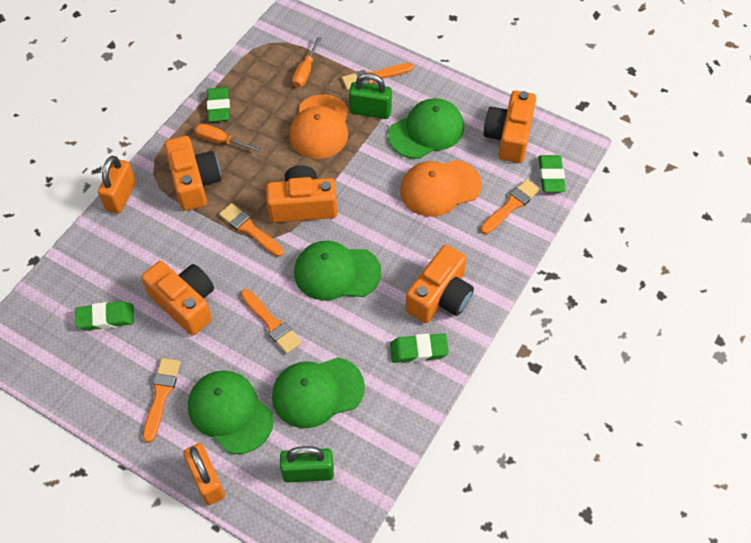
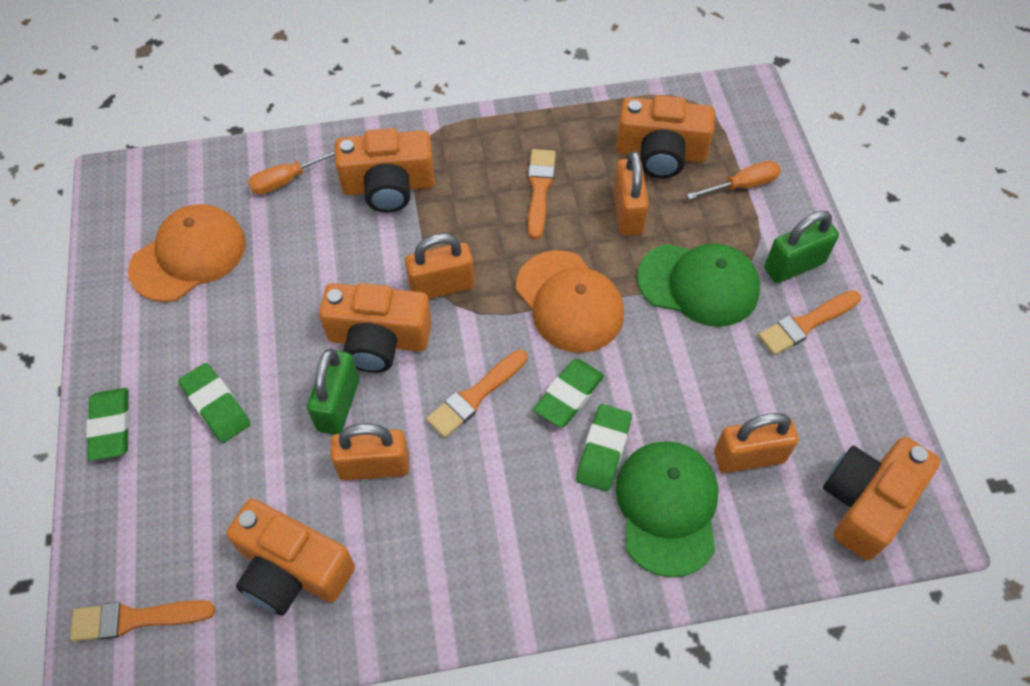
green cap: 4 -> 2
orange brush: 5 -> 4
orange padlock: 2 -> 4

